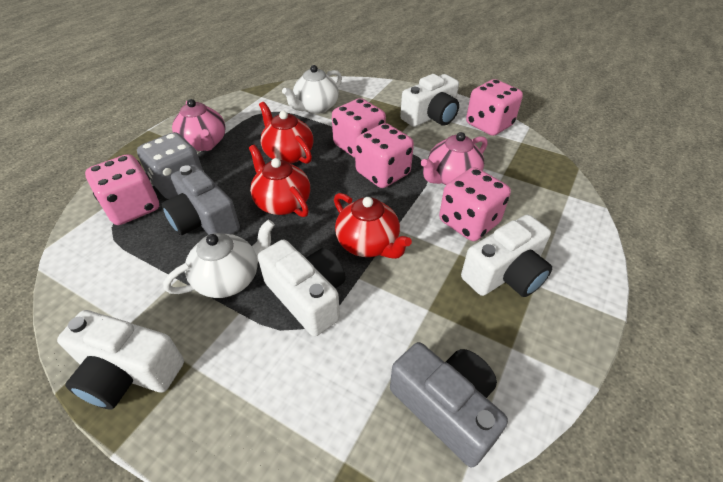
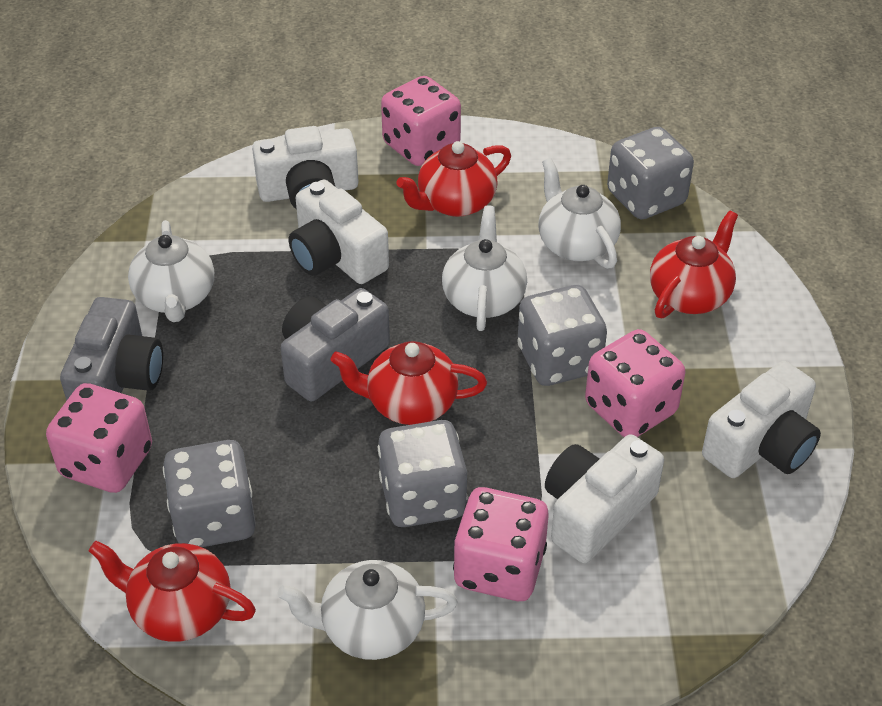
grey dice: 1 -> 4
pink dice: 5 -> 4
pink teapot: 2 -> 0
red teapot: 3 -> 4
white teapot: 2 -> 4

